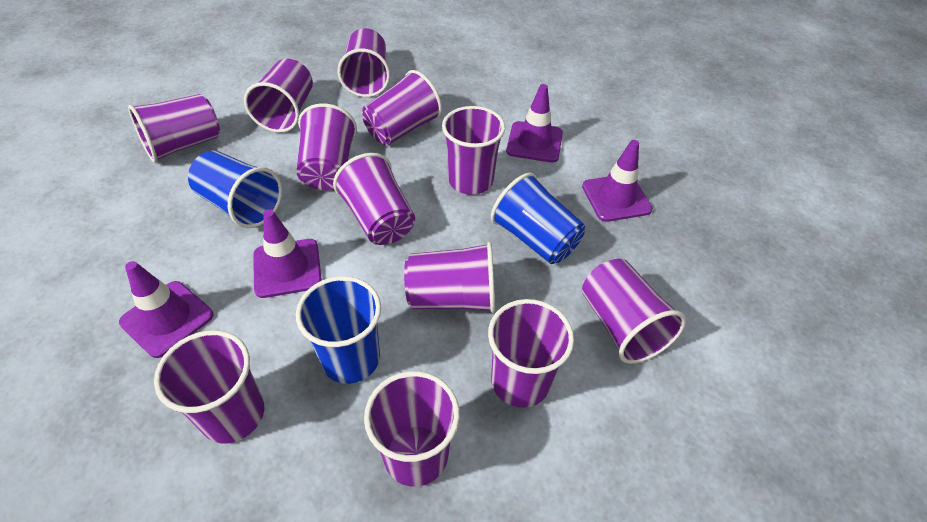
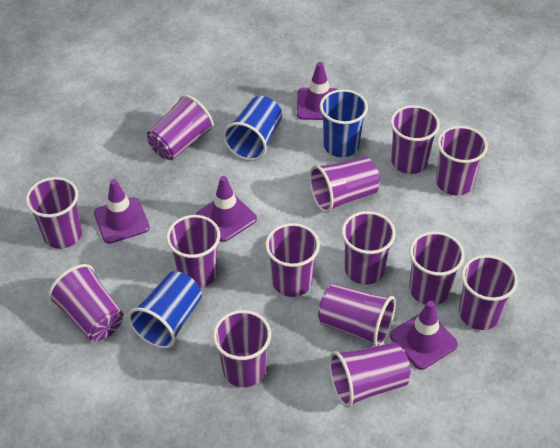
purple cup: 12 -> 14

